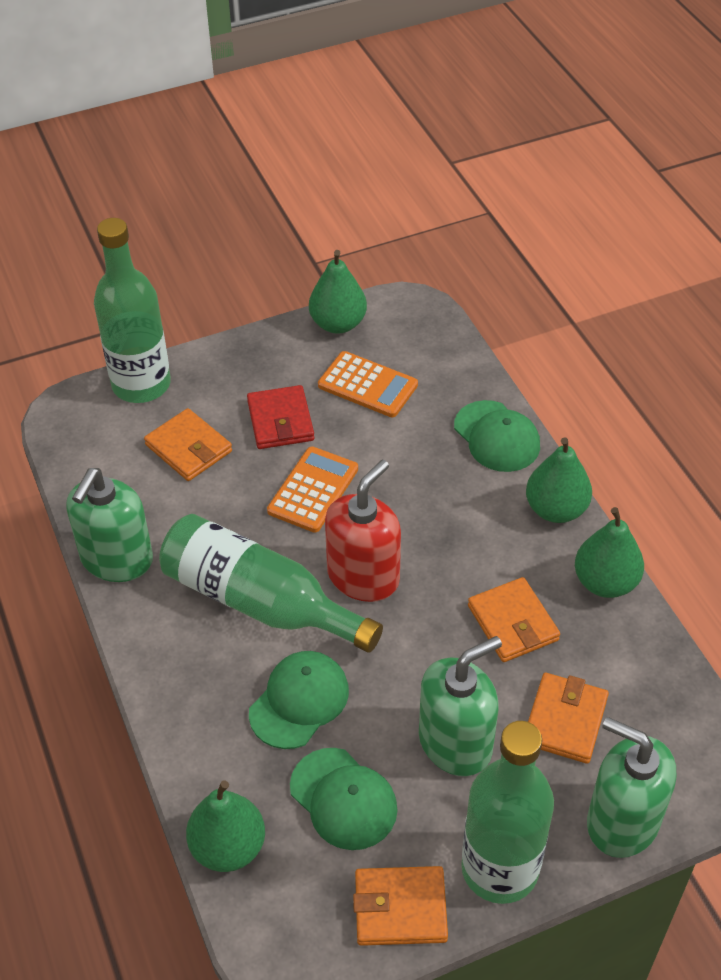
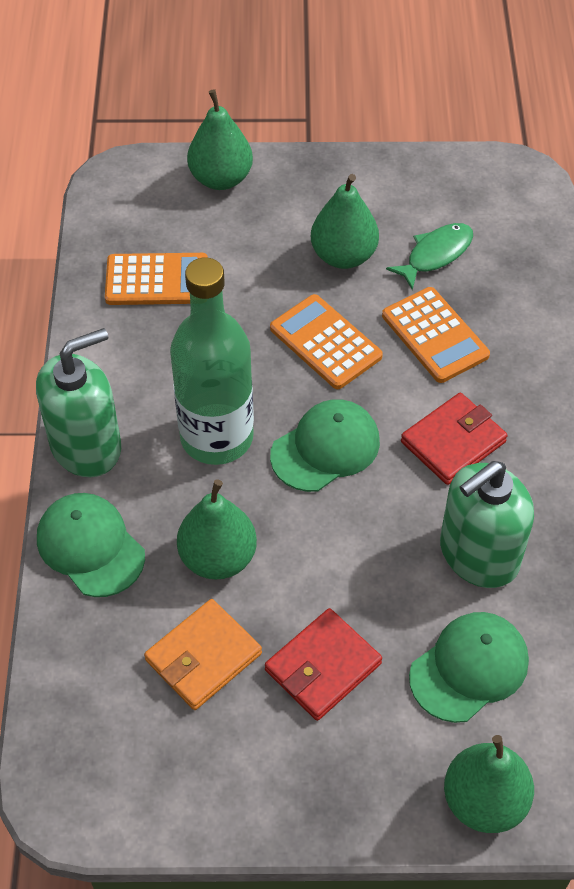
green bottle: 3 -> 1
green fish: 0 -> 1
green soap dispenser: 3 -> 2
orange calculator: 2 -> 3
orange wallet: 4 -> 1
red soap dispenser: 1 -> 0
red wallet: 1 -> 2

